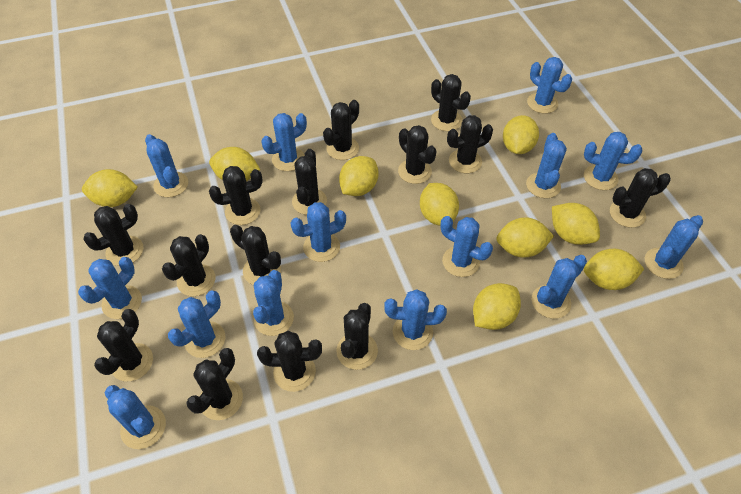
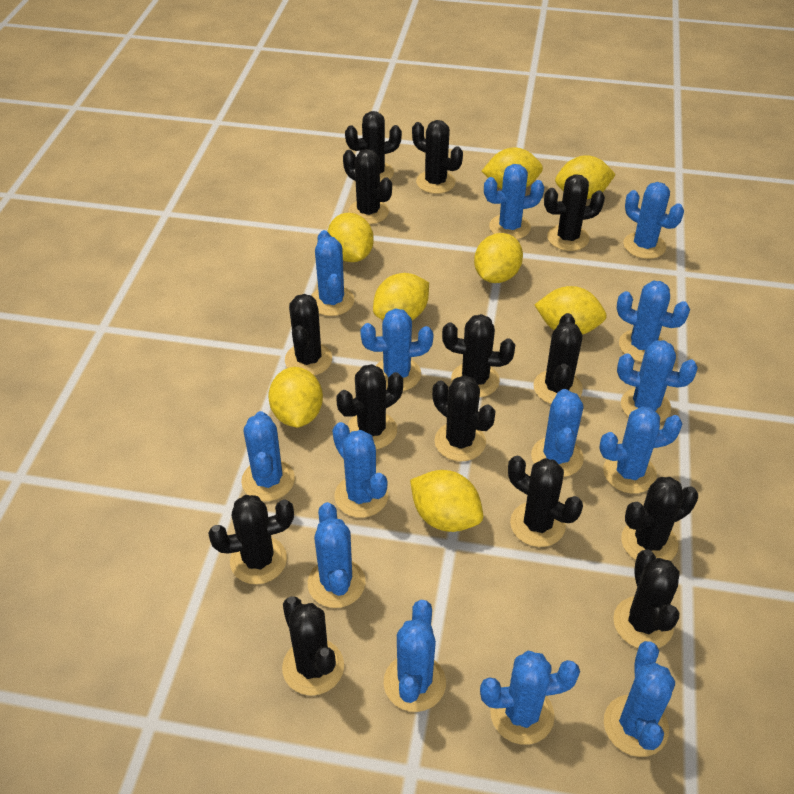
yellow lemon: 9 -> 8

